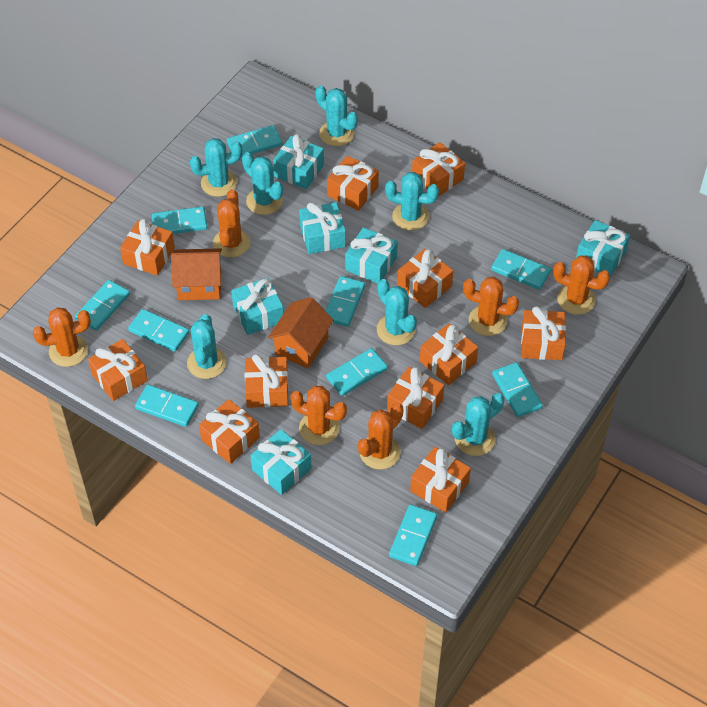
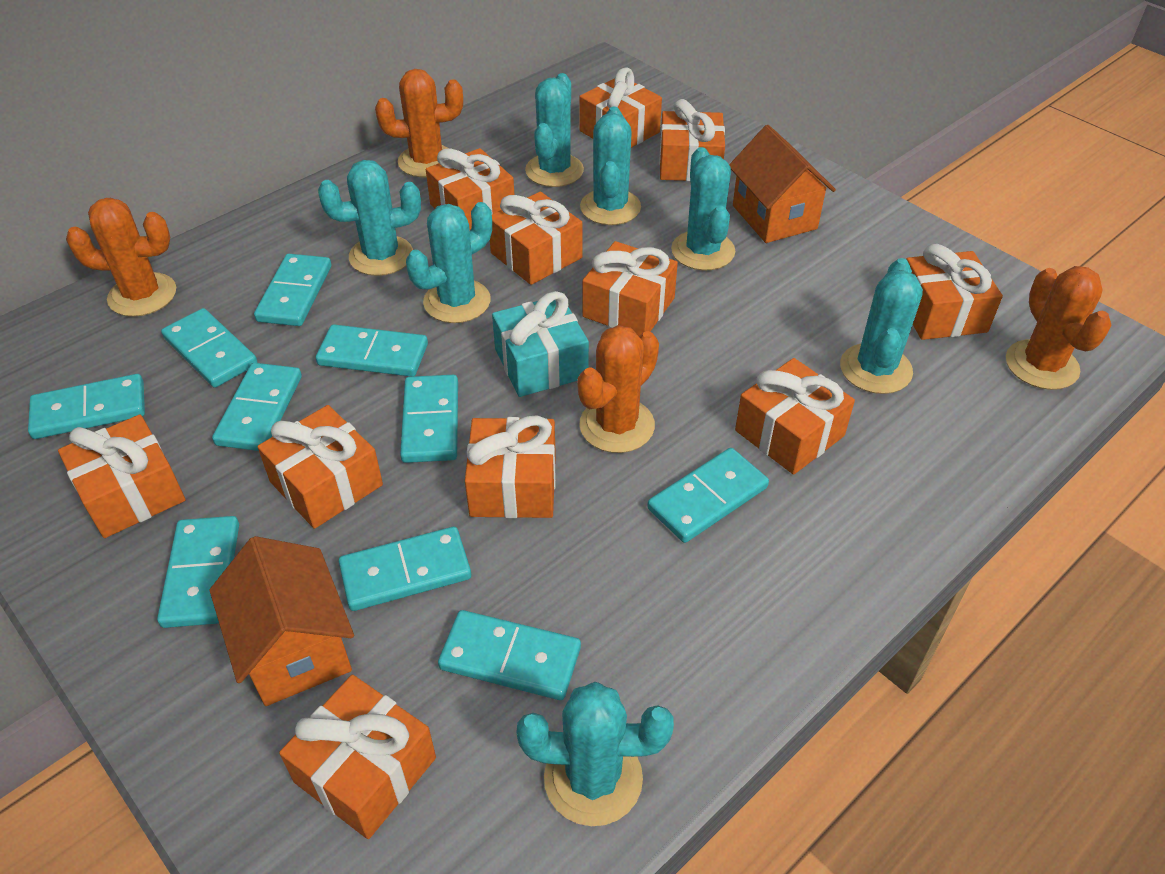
orange cactus: 6 -> 4
turquoise gift: 6 -> 1

